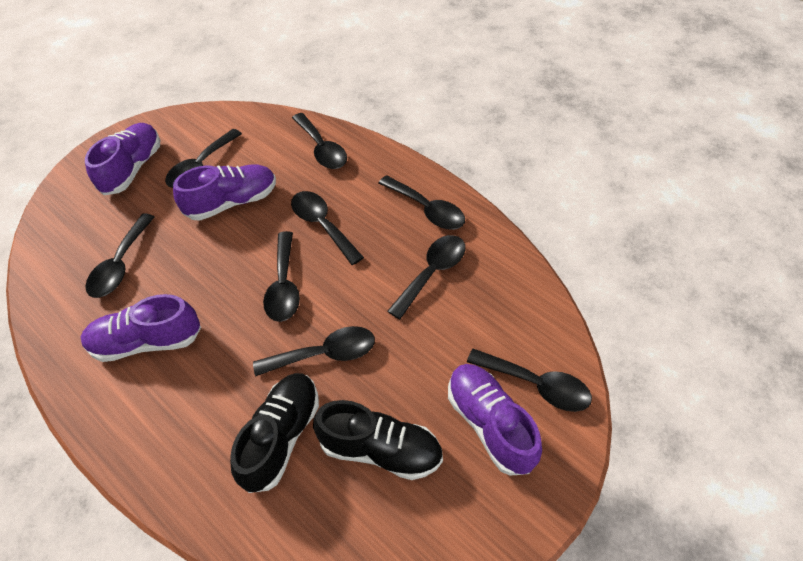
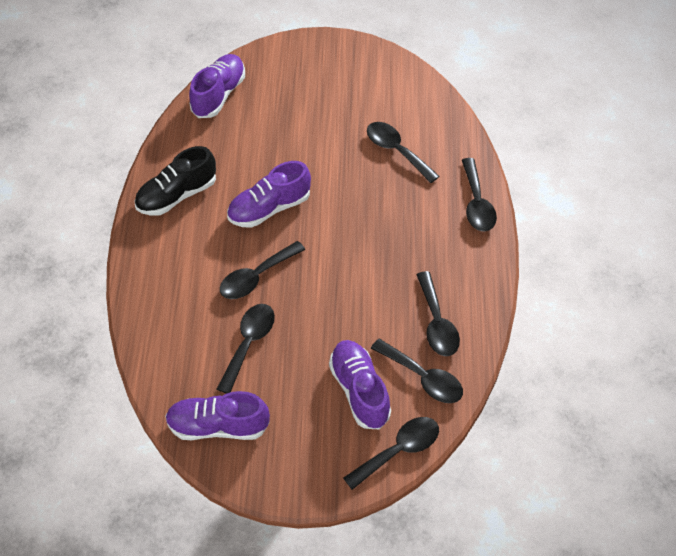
black shoe: 2 -> 1
black spoon: 9 -> 7

